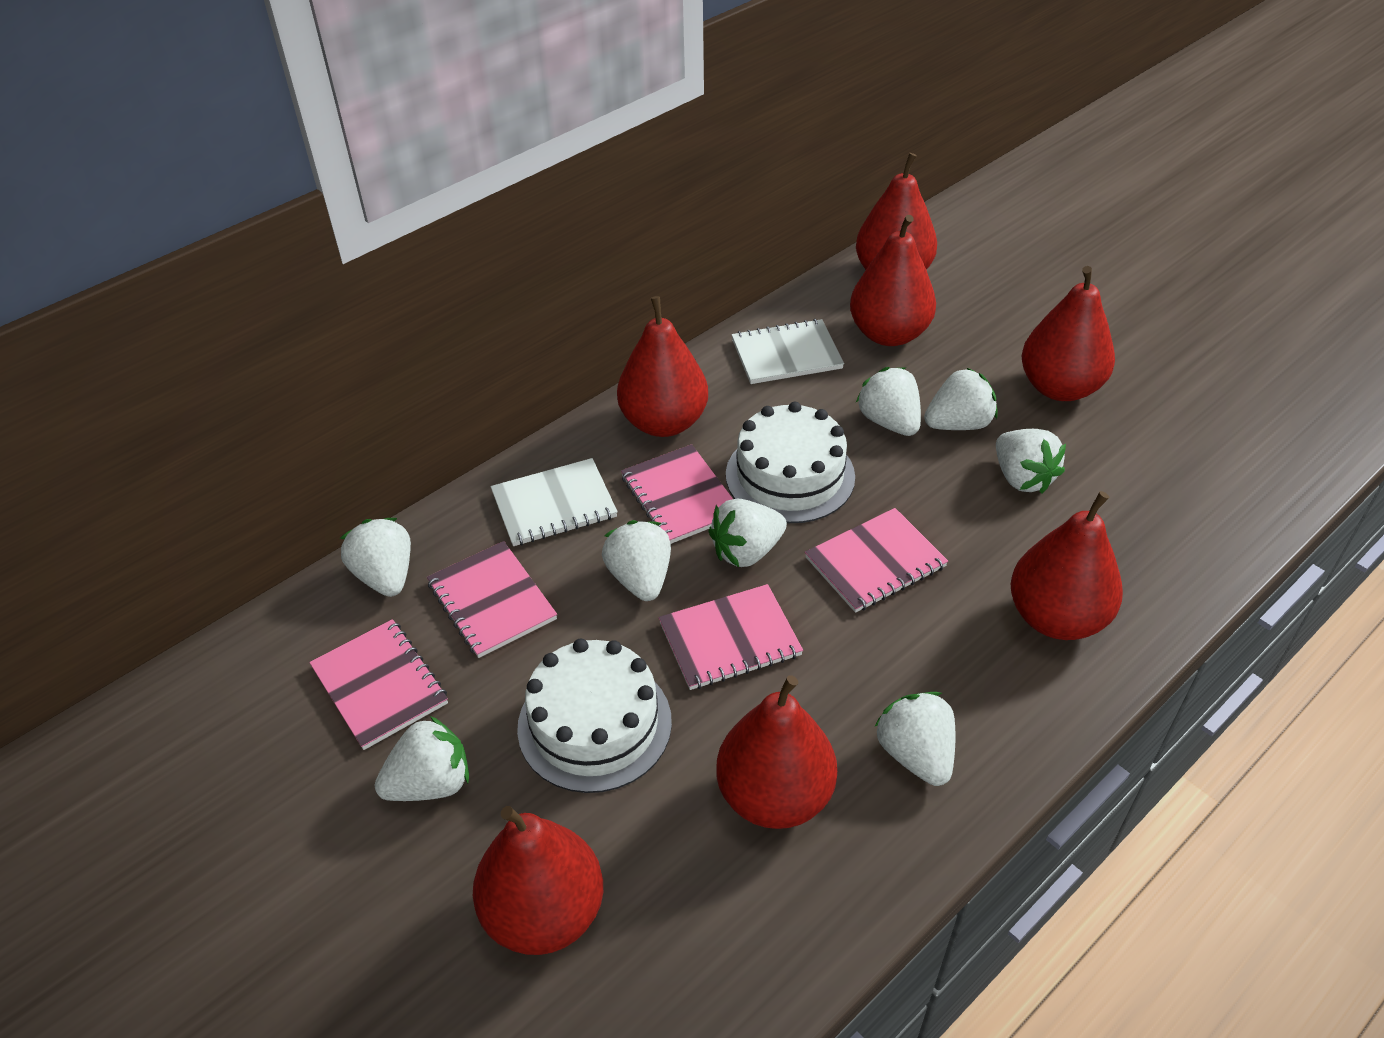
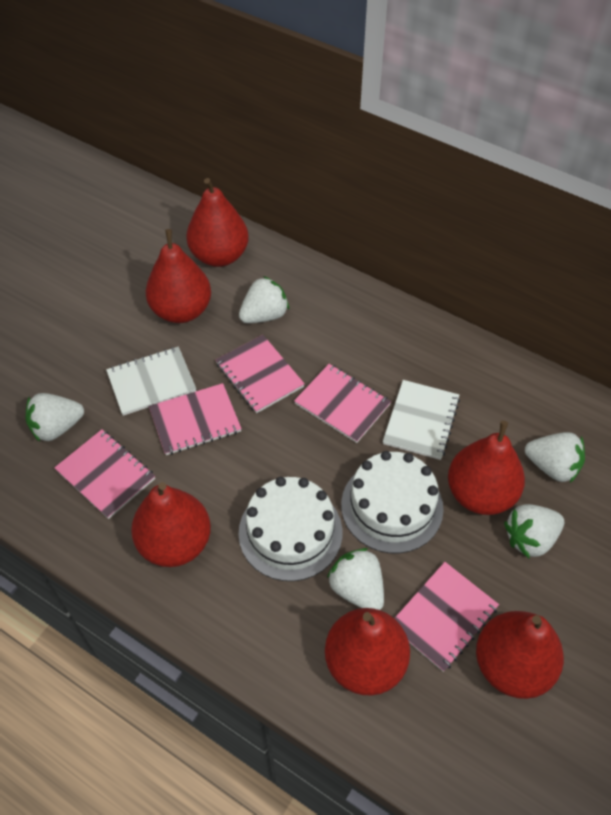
red pear: 7 -> 6
white strawberry: 8 -> 5

